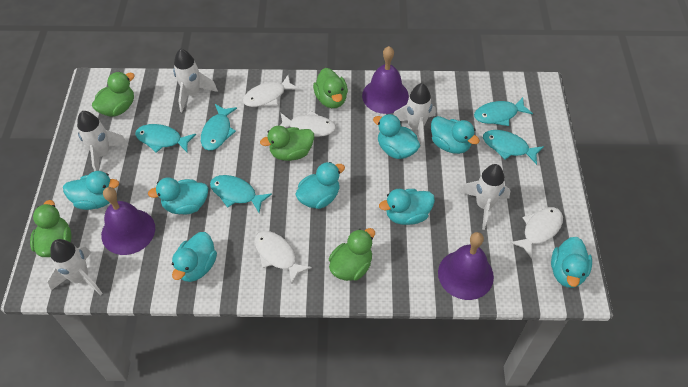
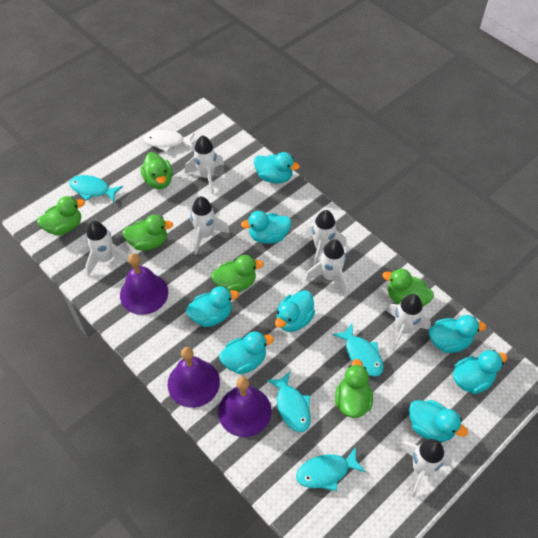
green duck: 5 -> 6
turquoise fish: 5 -> 4
white fish: 4 -> 1
white rocket: 5 -> 7

